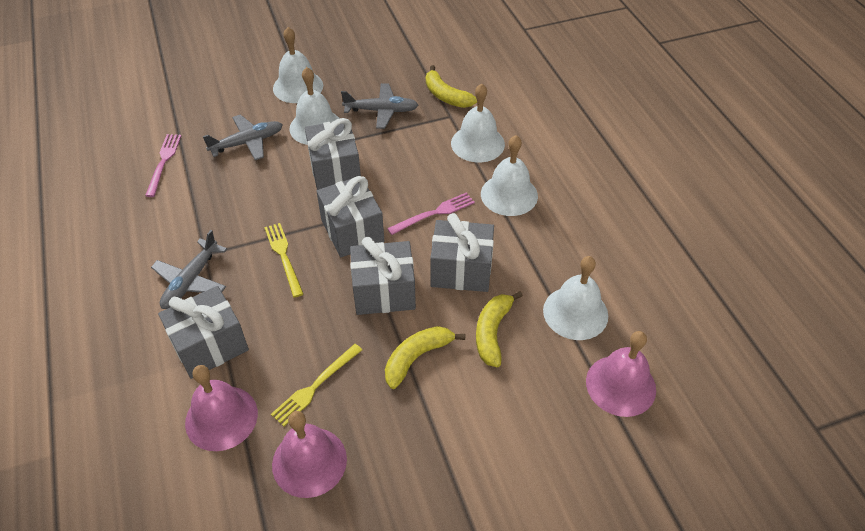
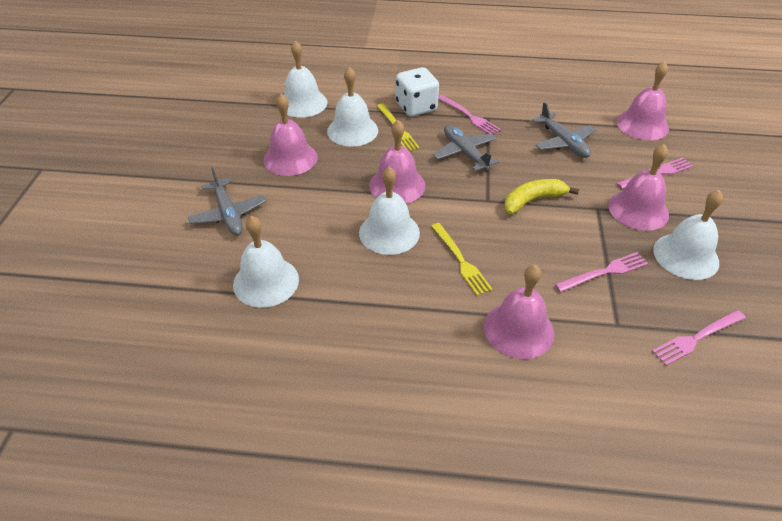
grey gift: 5 -> 0
pink bell: 3 -> 5
pink fork: 2 -> 4
white dice: 0 -> 1
yellow banana: 3 -> 1

